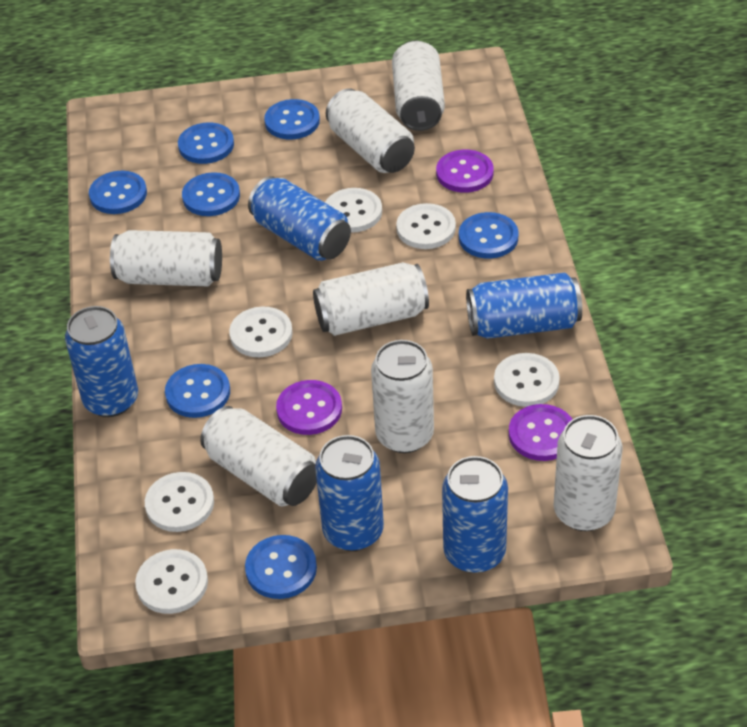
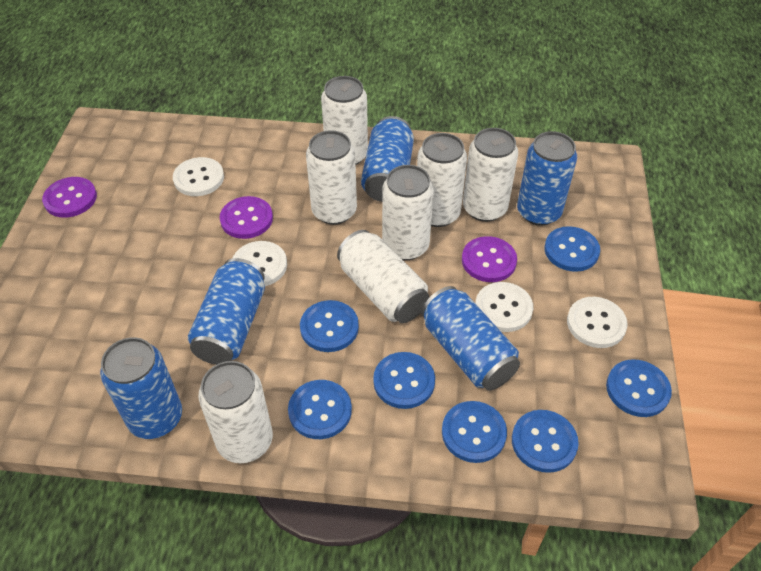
white button: 6 -> 4

